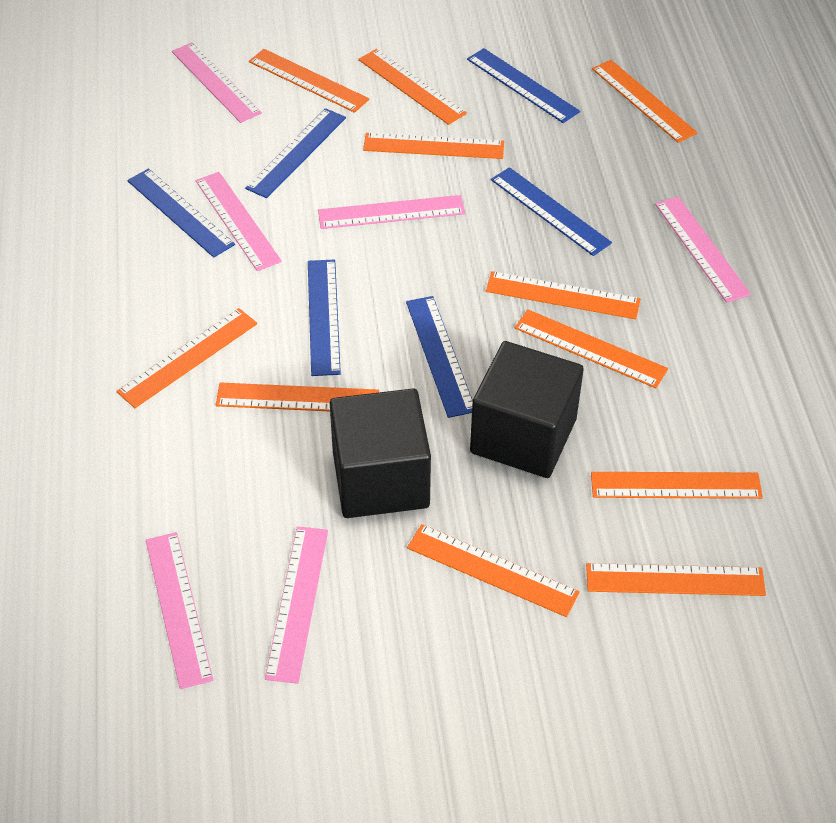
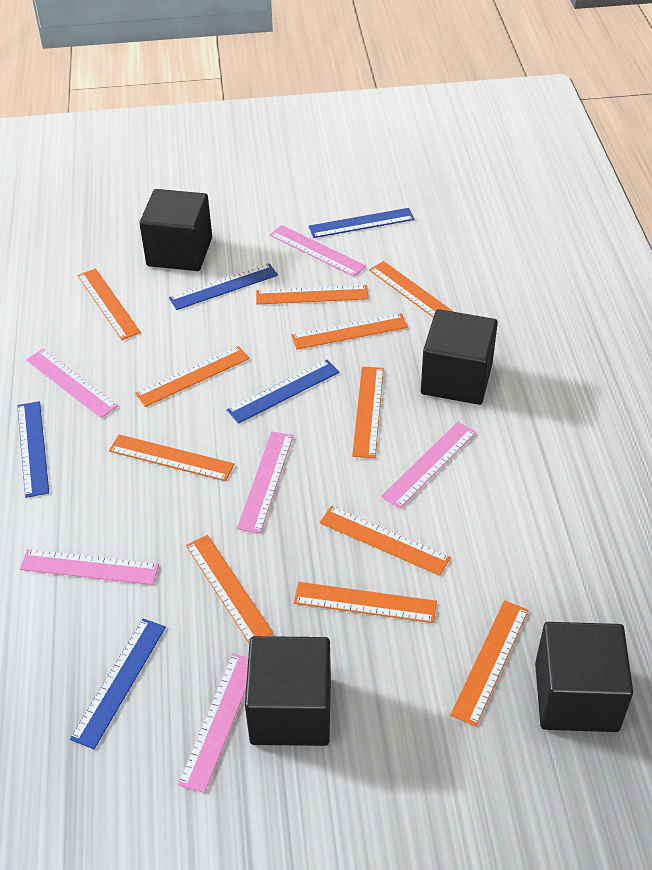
black cube: 2 -> 4
blue ruler: 6 -> 5

